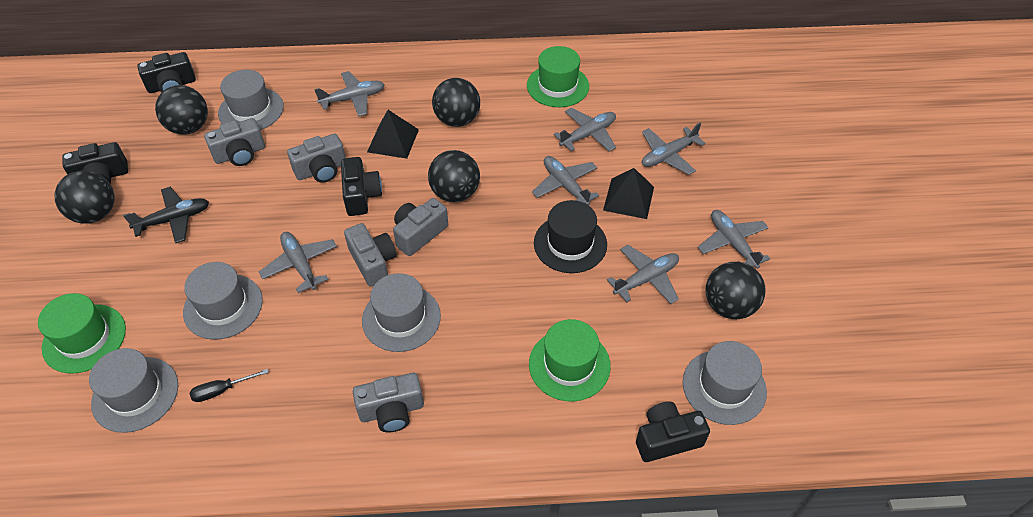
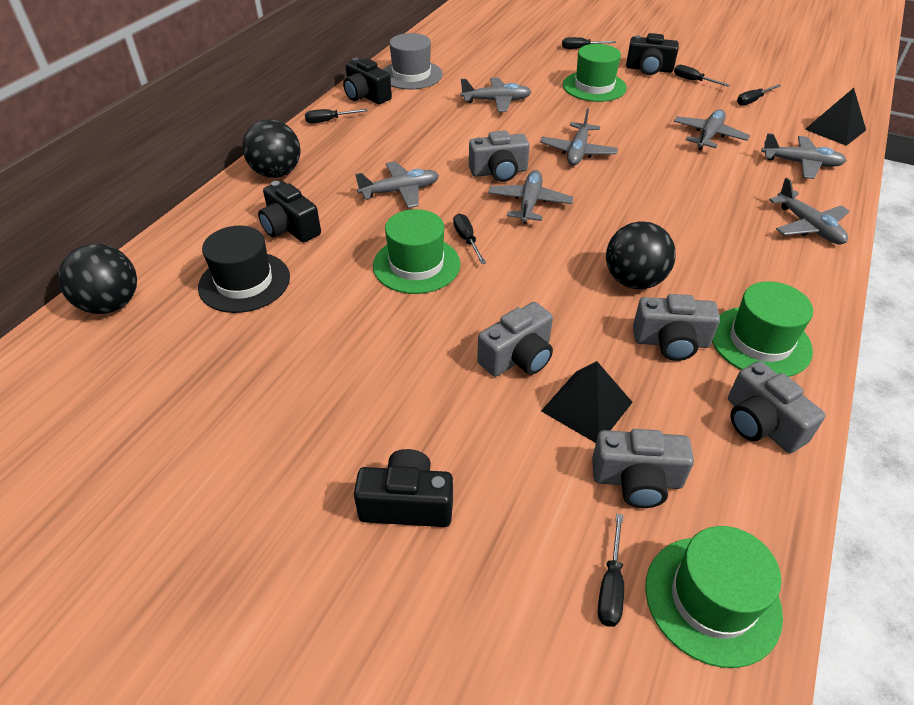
black ball: 5 -> 3
black plane: 1 -> 0
black screwdriver: 1 -> 6
green hat: 3 -> 4
grey hat: 5 -> 1

